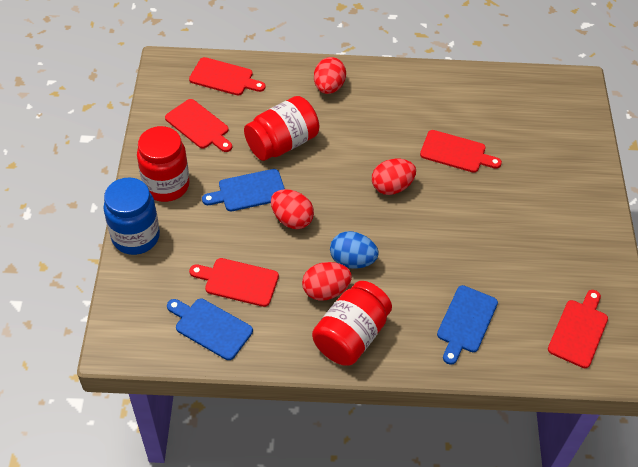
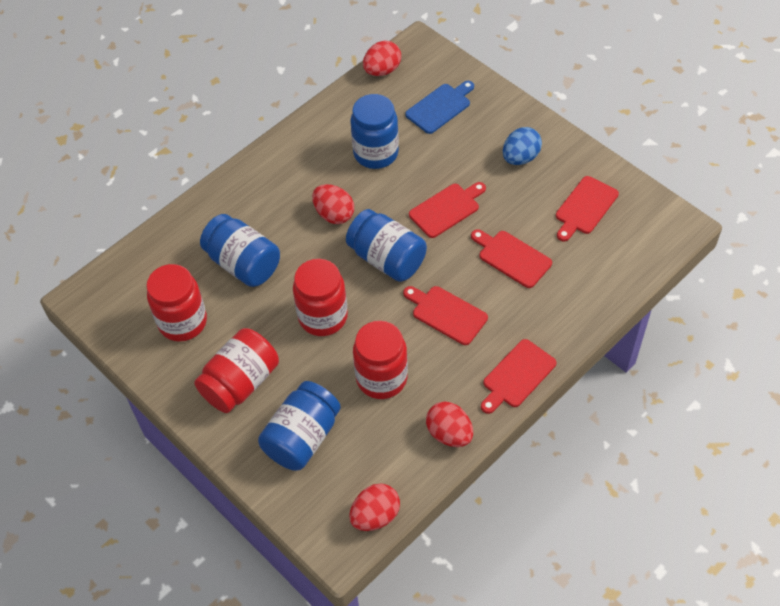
blue cutting board: 3 -> 1
blue jar: 1 -> 4
red jar: 3 -> 4

